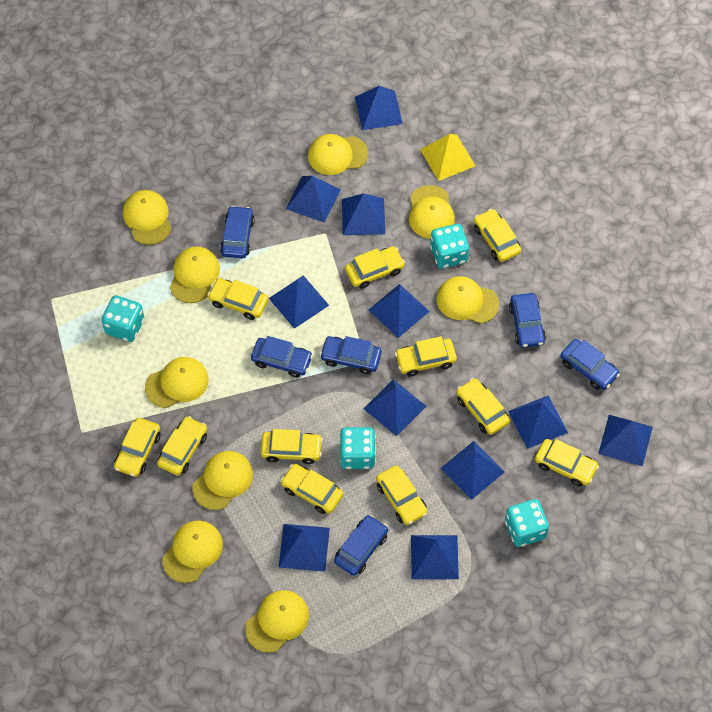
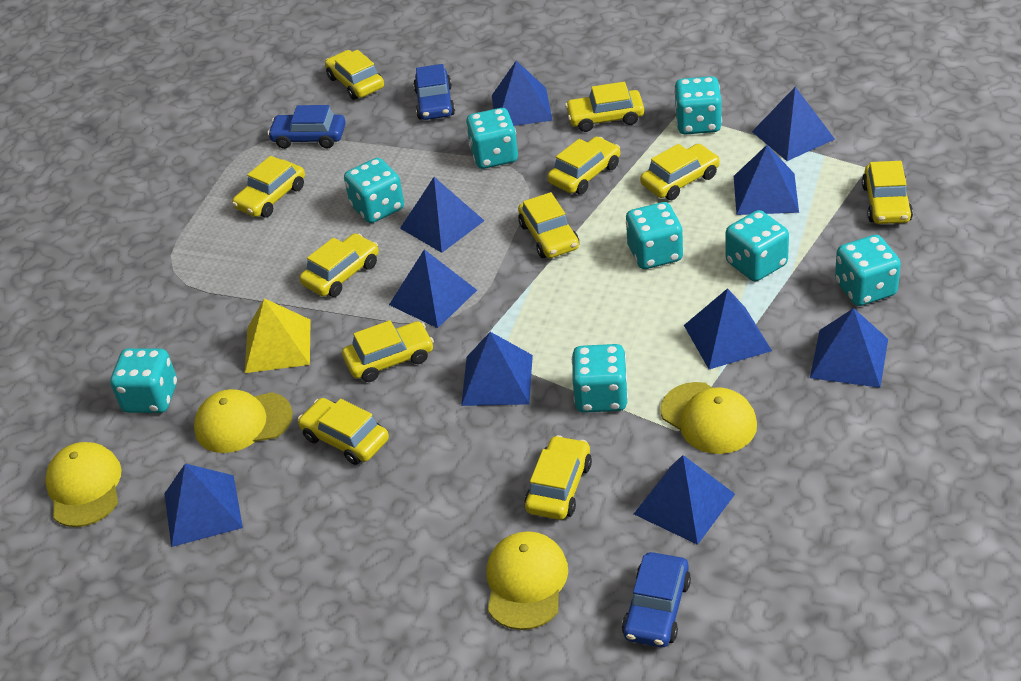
blue car: 6 -> 3
blue pyramid: 11 -> 10
turquoise dice: 4 -> 8
yellow cap: 9 -> 4

